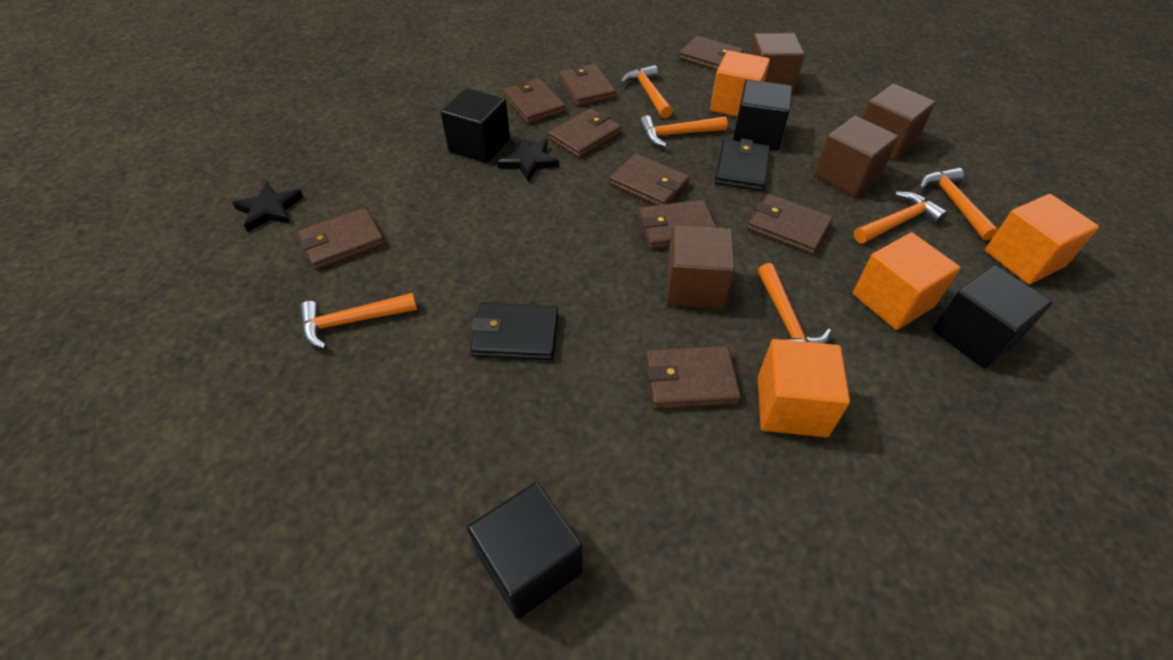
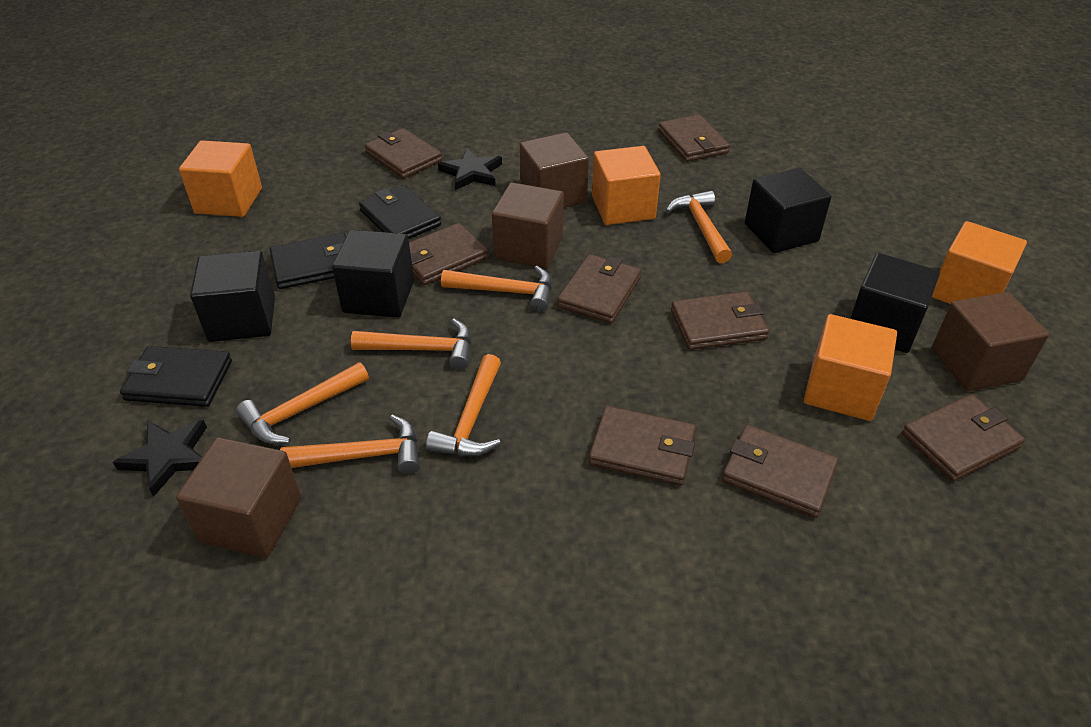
black wallet: 2 -> 3
brown wallet: 9 -> 8

